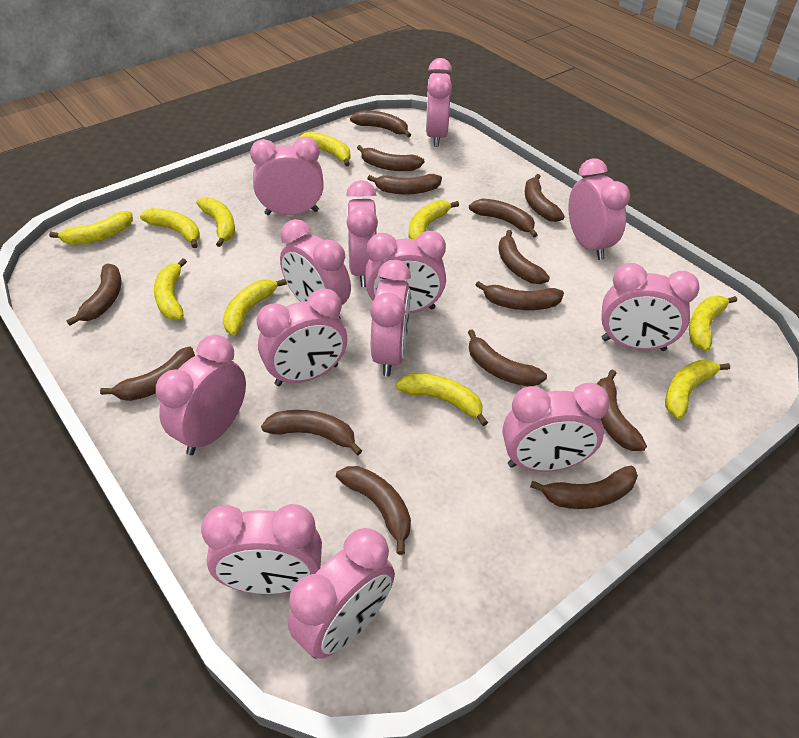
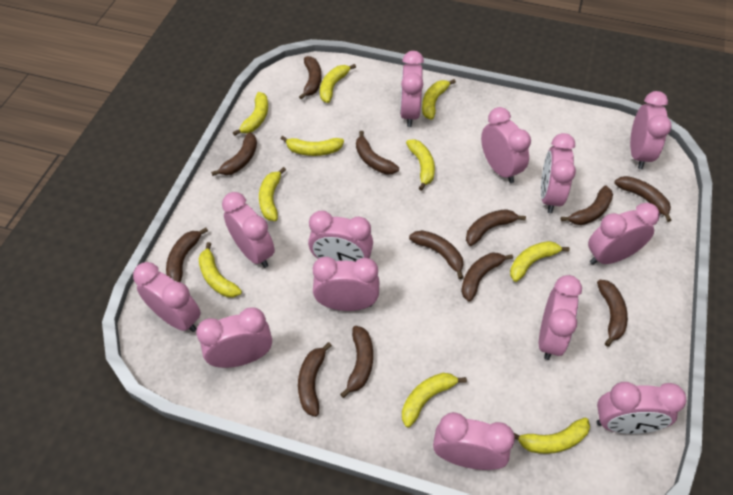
brown banana: 14 -> 12

